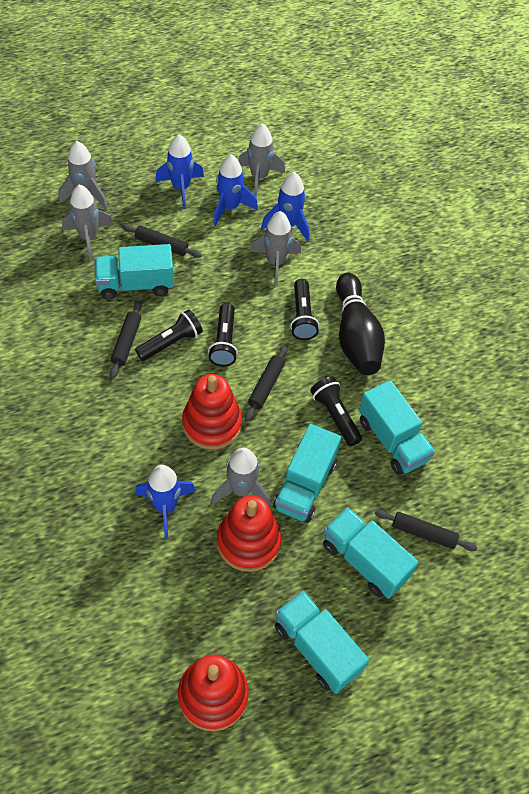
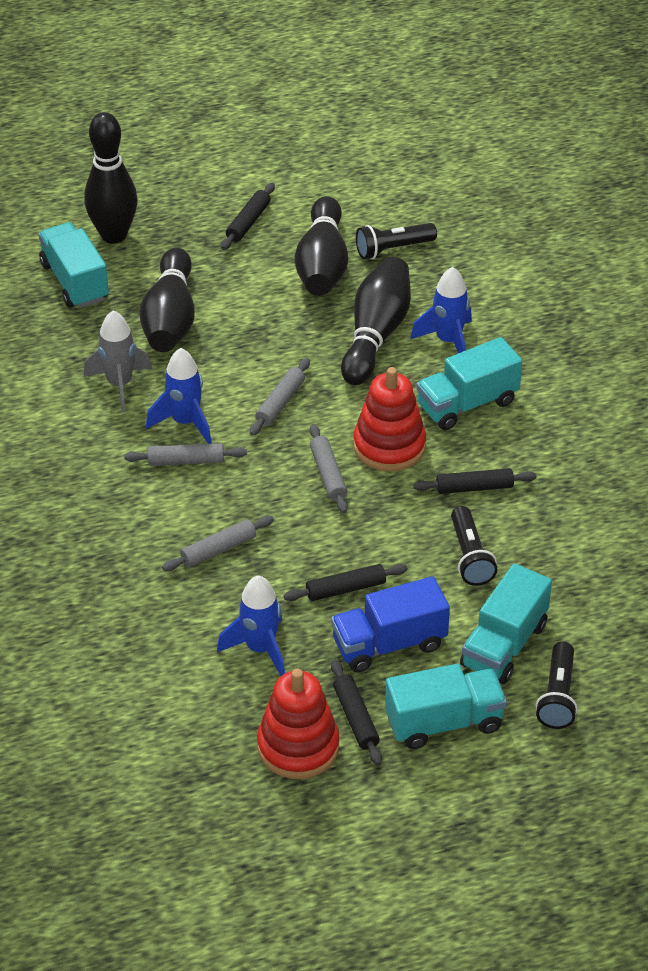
black bowling pin: 1 -> 4
black flashlight: 4 -> 3
blue rocket: 4 -> 3
blue truck: 0 -> 1
grey rocket: 5 -> 1
grey rolling pin: 0 -> 4
red stacking toy: 3 -> 2
turquoise truck: 5 -> 4

